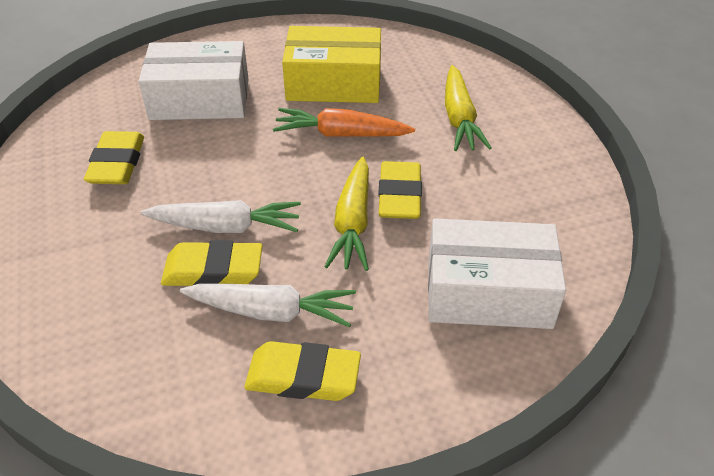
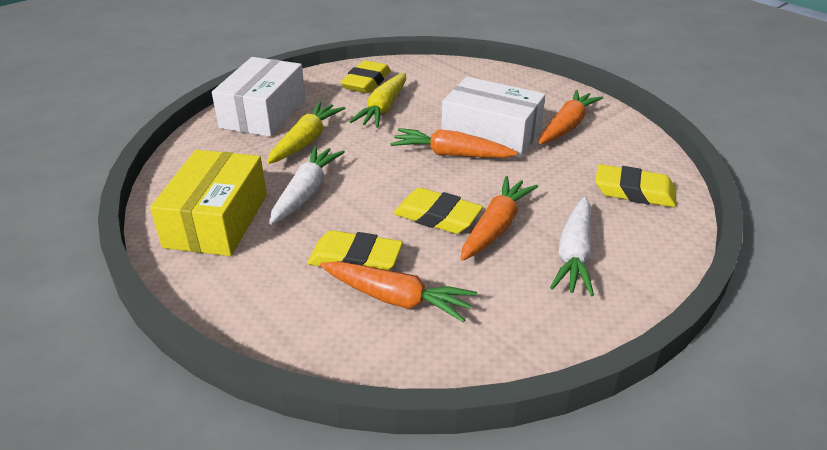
orange carrot: 1 -> 4

